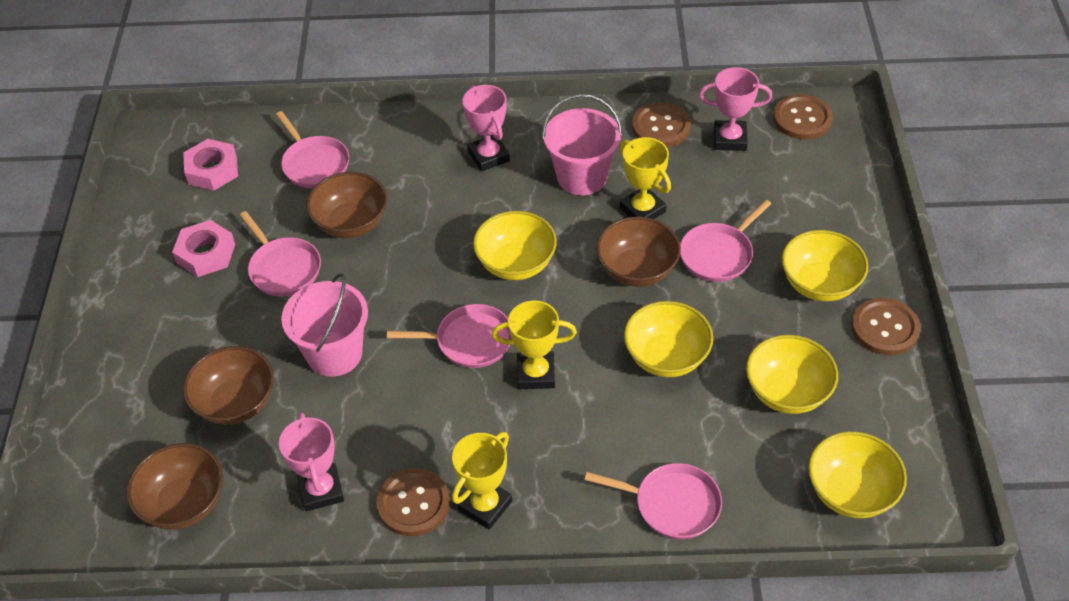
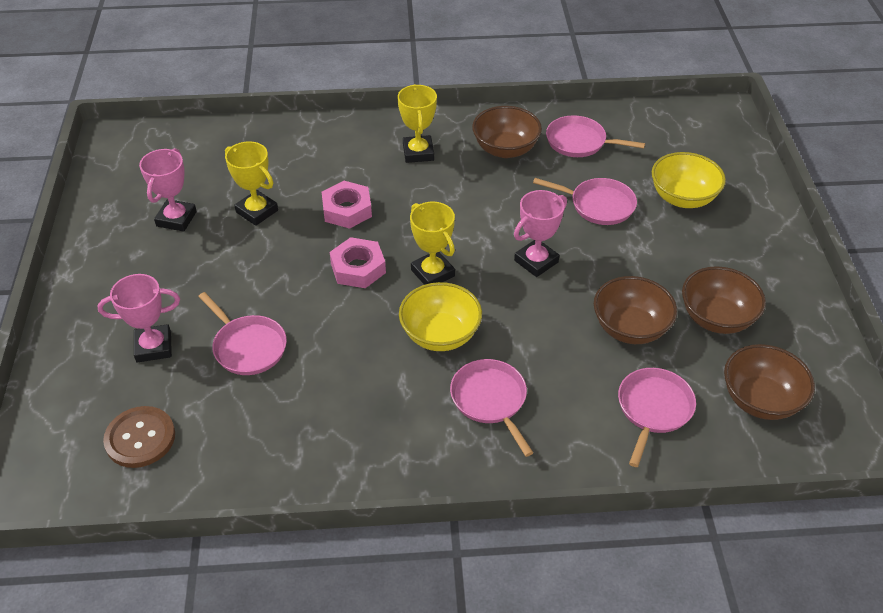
brown button: 4 -> 1
pink bucket: 2 -> 0
yellow bowl: 5 -> 2

